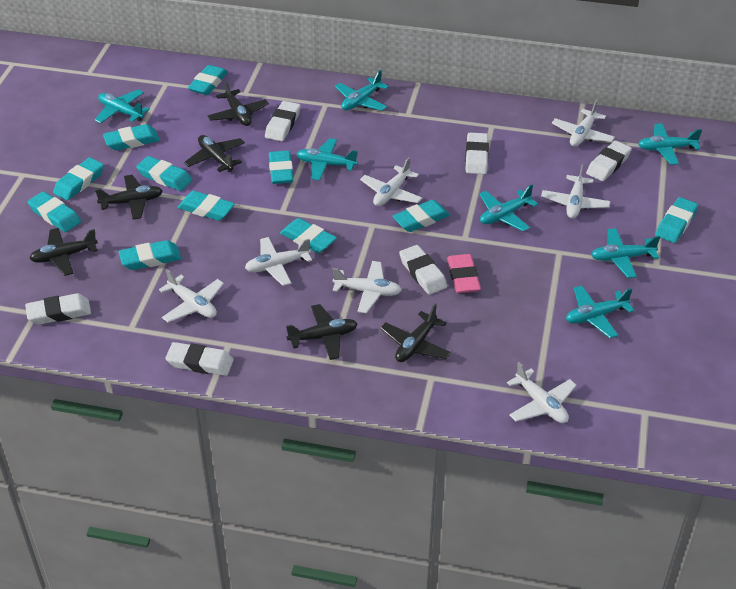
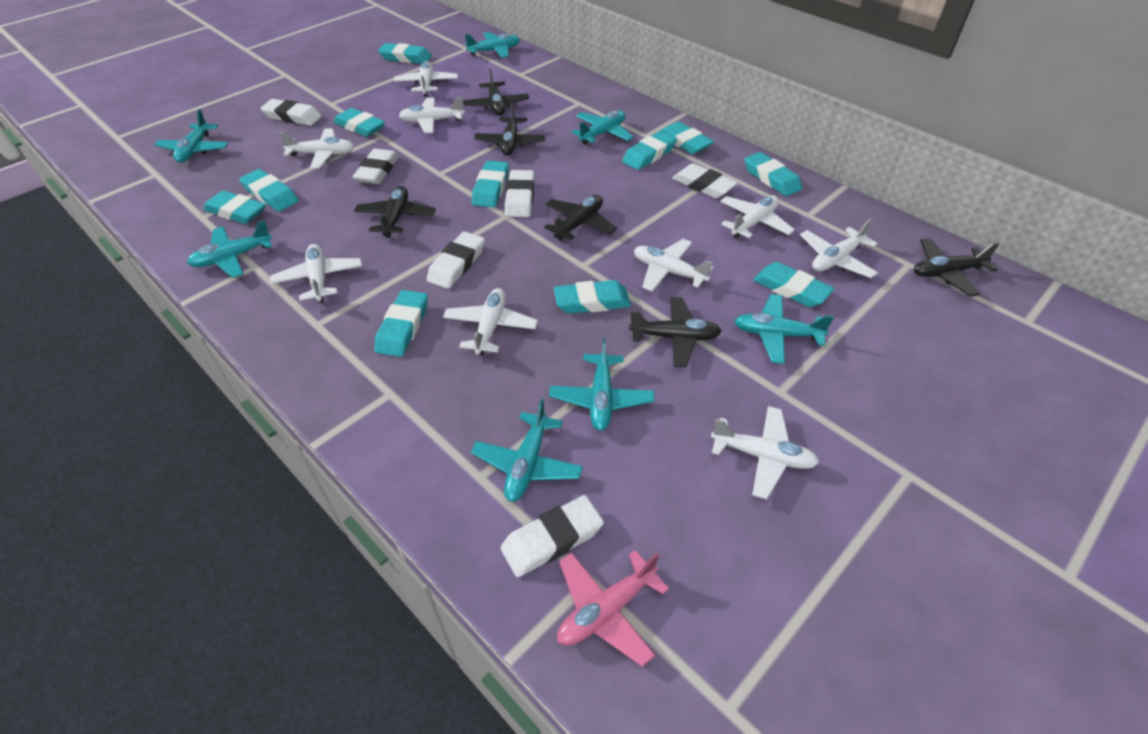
pink eraser: 1 -> 0
pink plane: 0 -> 1
white plane: 7 -> 9

